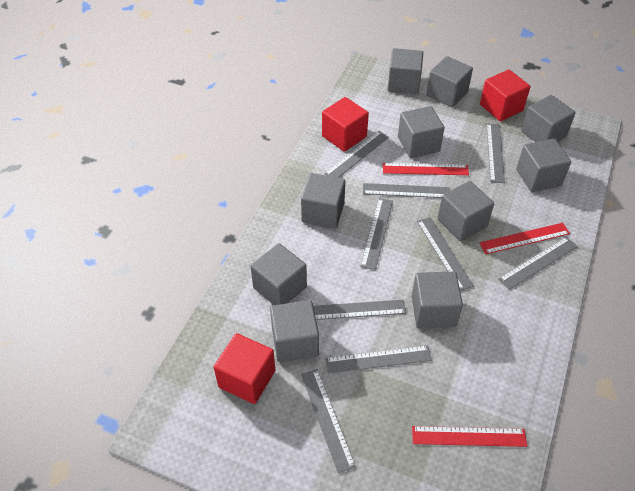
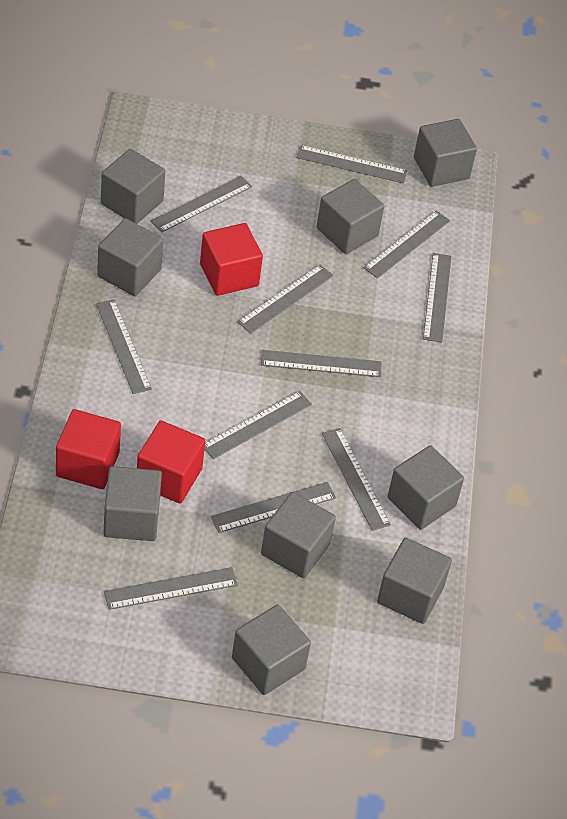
grey cube: 10 -> 9
grey ruler: 9 -> 11
red ruler: 3 -> 0

